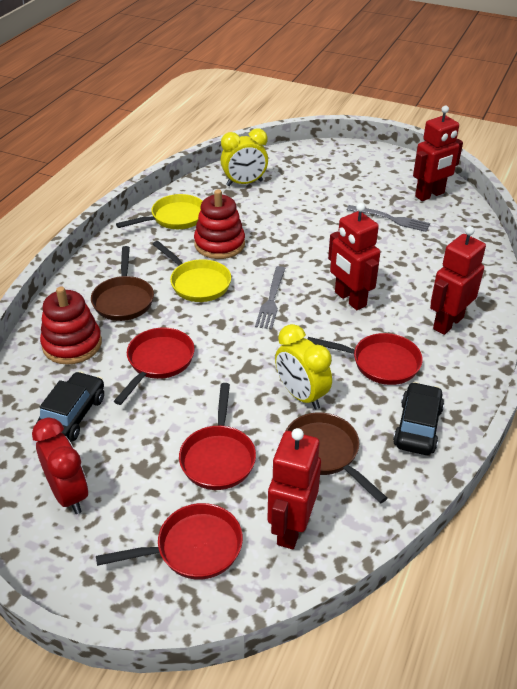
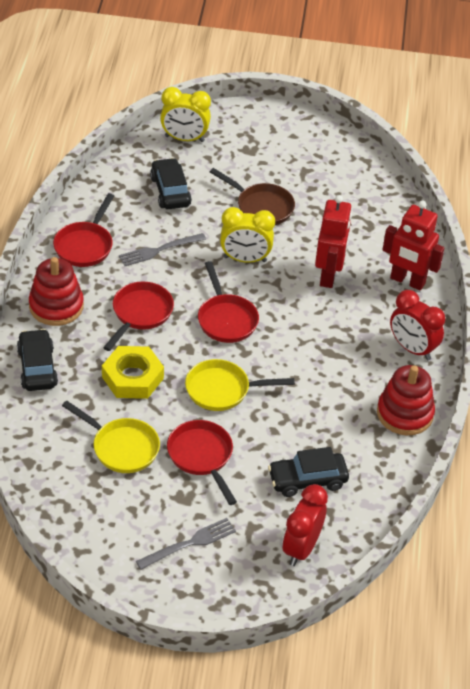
black car: 2 -> 3
brown pan: 2 -> 1
red clock: 1 -> 2
red robot: 4 -> 2
yellow nut: 0 -> 1

